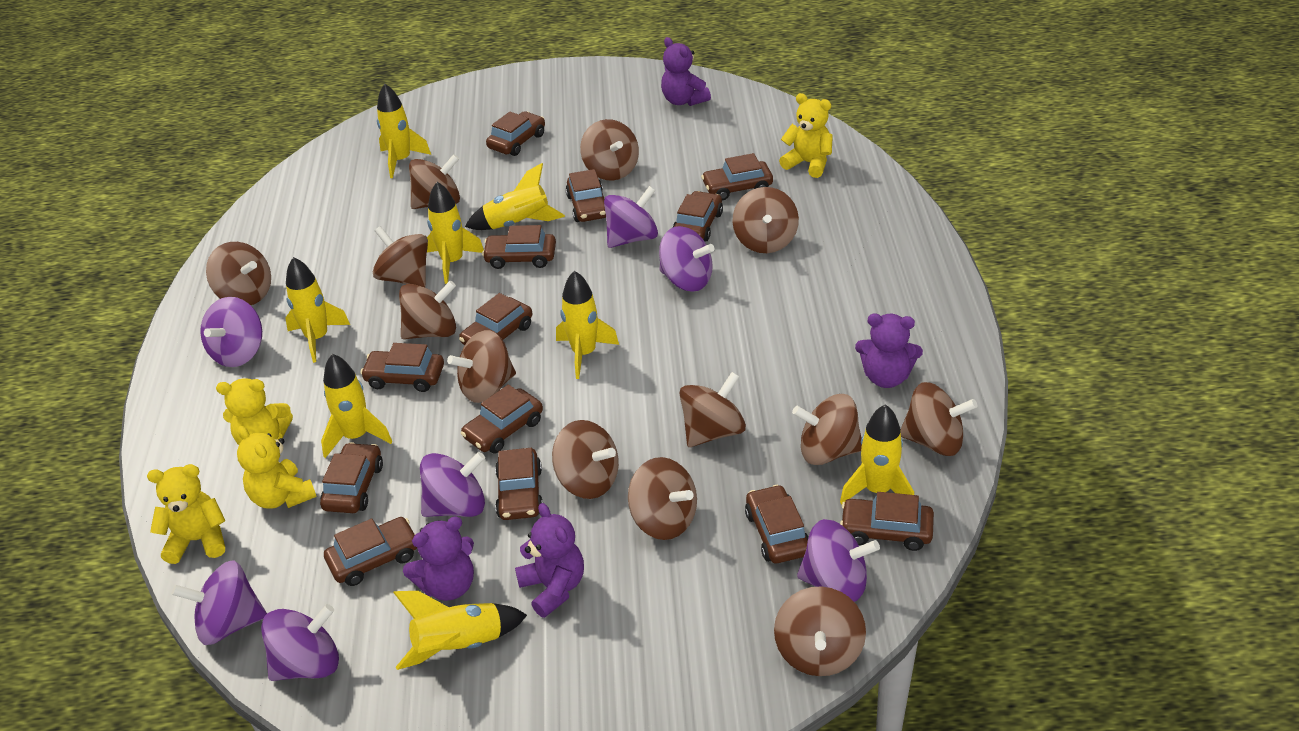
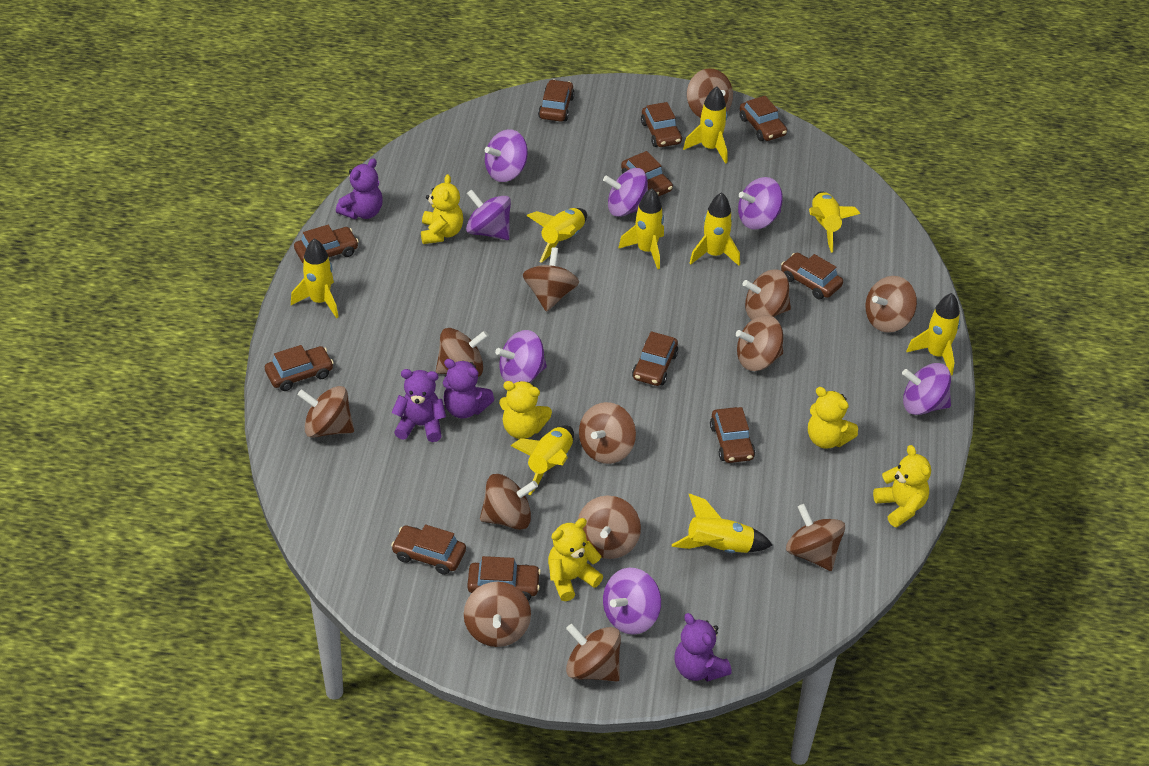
brown car: 13 -> 11
yellow rocket: 8 -> 9
yellow teddy bear: 4 -> 5

